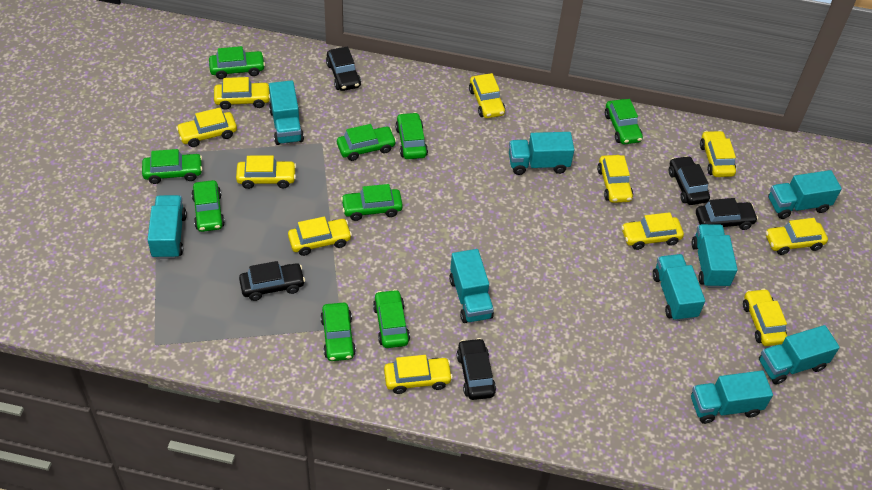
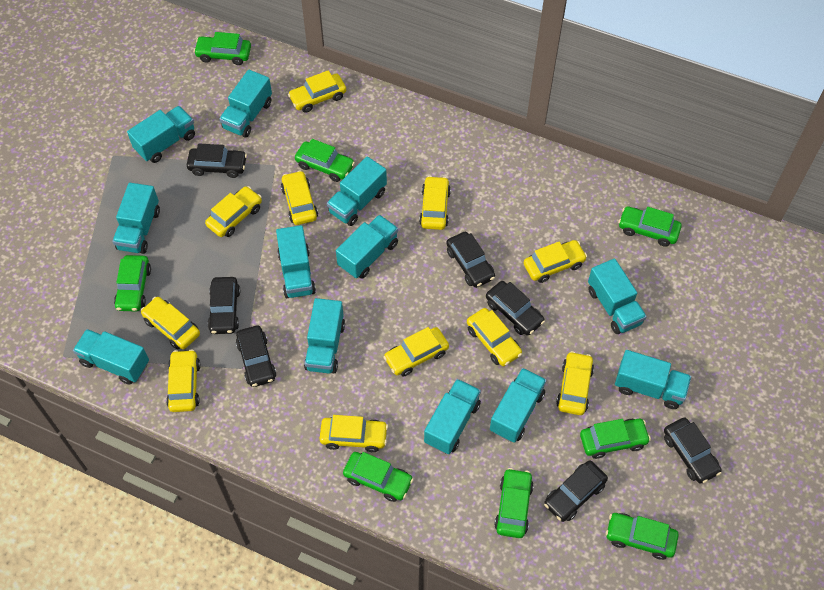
black car: 5 -> 7
green car: 9 -> 8
turquoise truck: 9 -> 12

